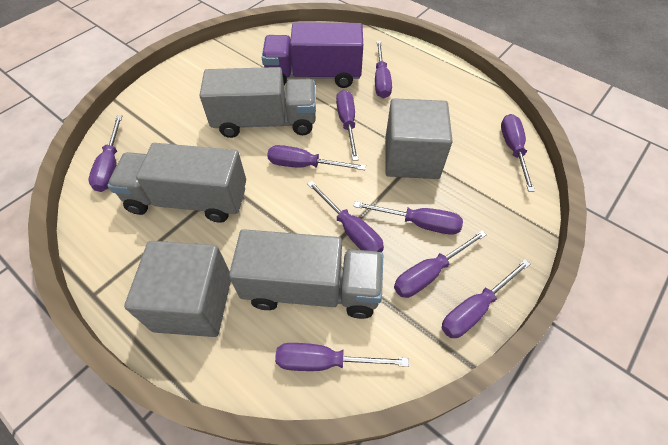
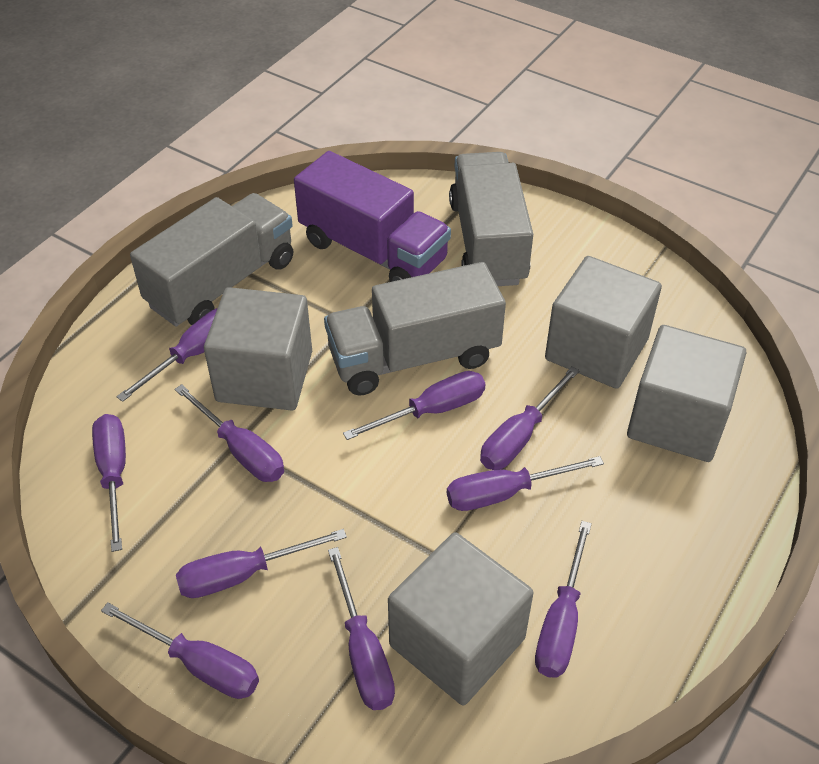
grey cube: 2 -> 4

